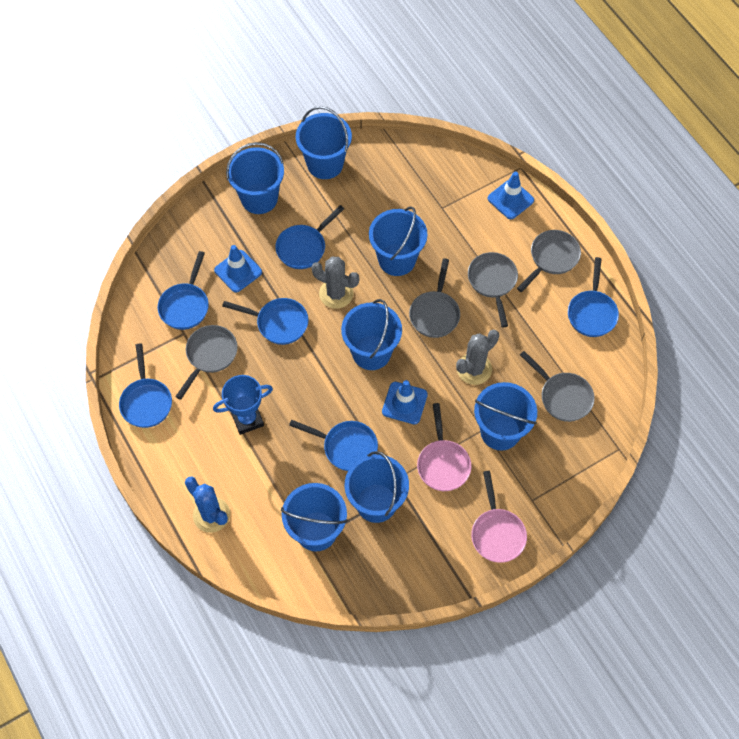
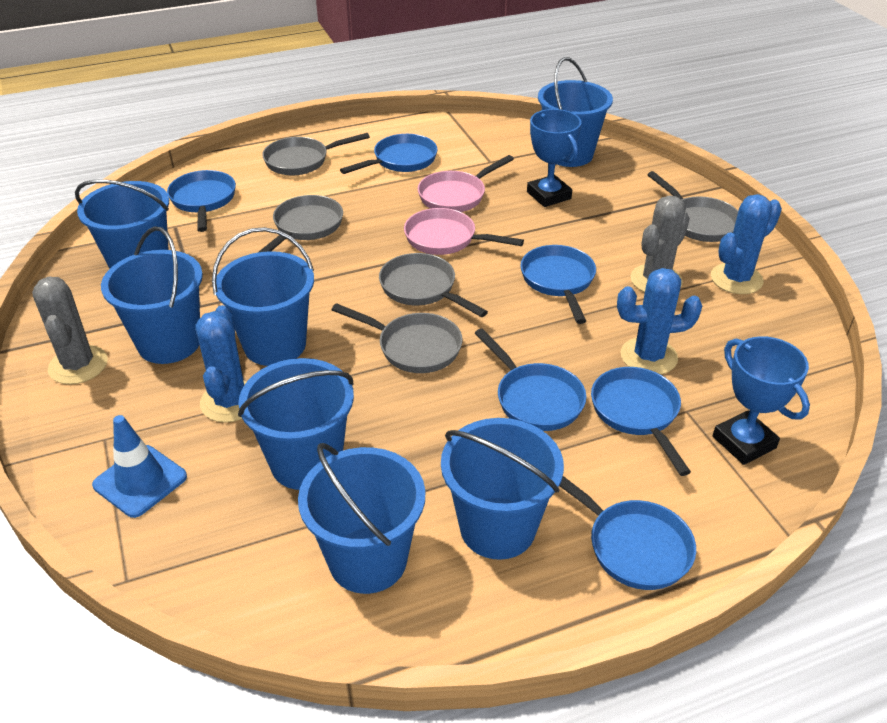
blue cactus: 1 -> 3
blue traffic cone: 3 -> 1
blue trophy: 1 -> 2

